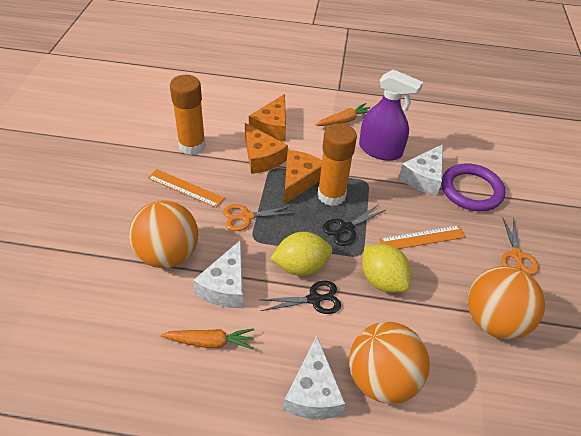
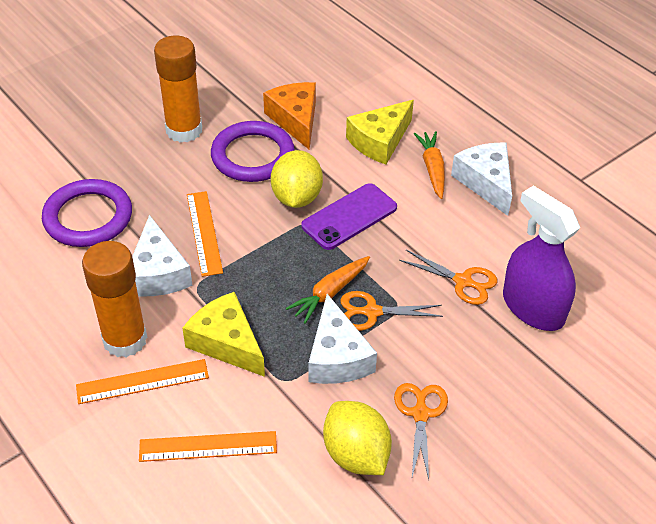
black scissors: 2 -> 0
orange ball: 3 -> 0
orange cheese: 3 -> 1
orange ruler: 2 -> 3
orange scissors: 2 -> 3
purple phone: 0 -> 1
purple ring: 1 -> 2
yellow cheese: 0 -> 2

